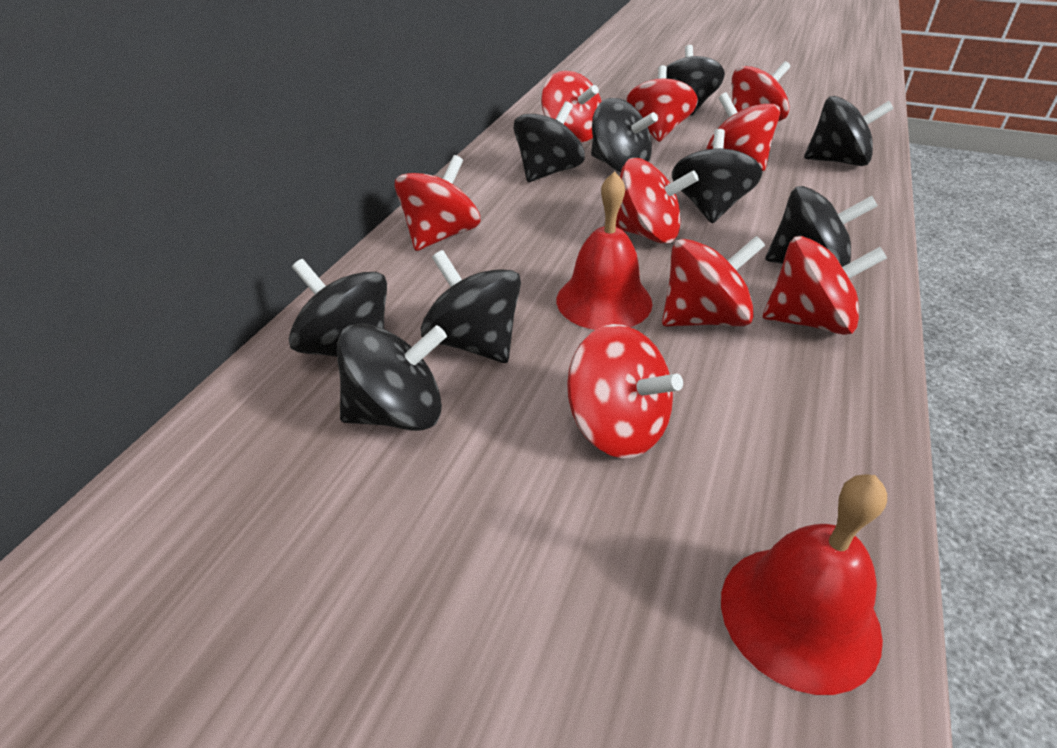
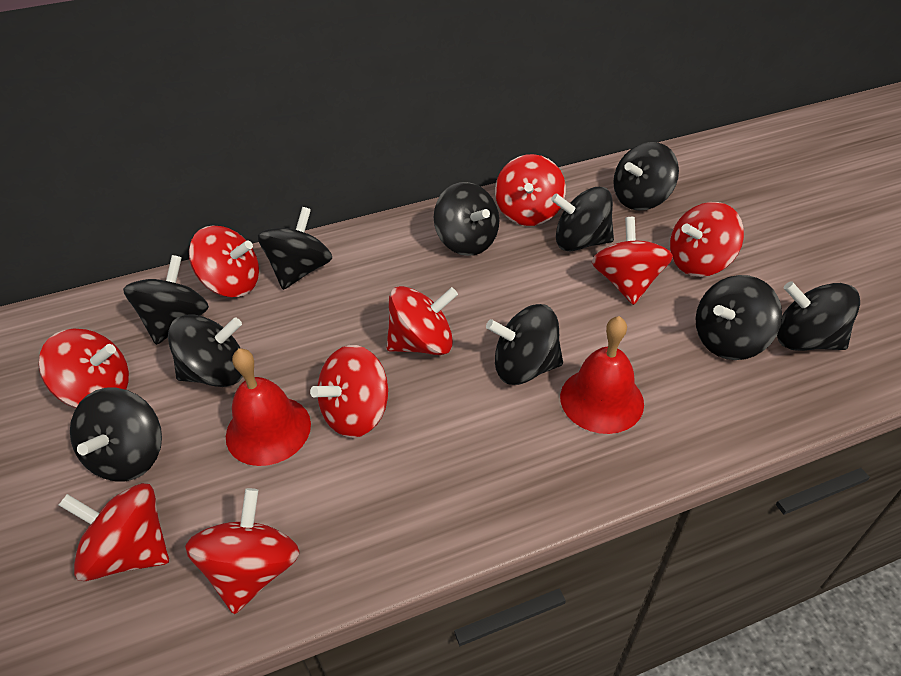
black spinning top: 9 -> 10

